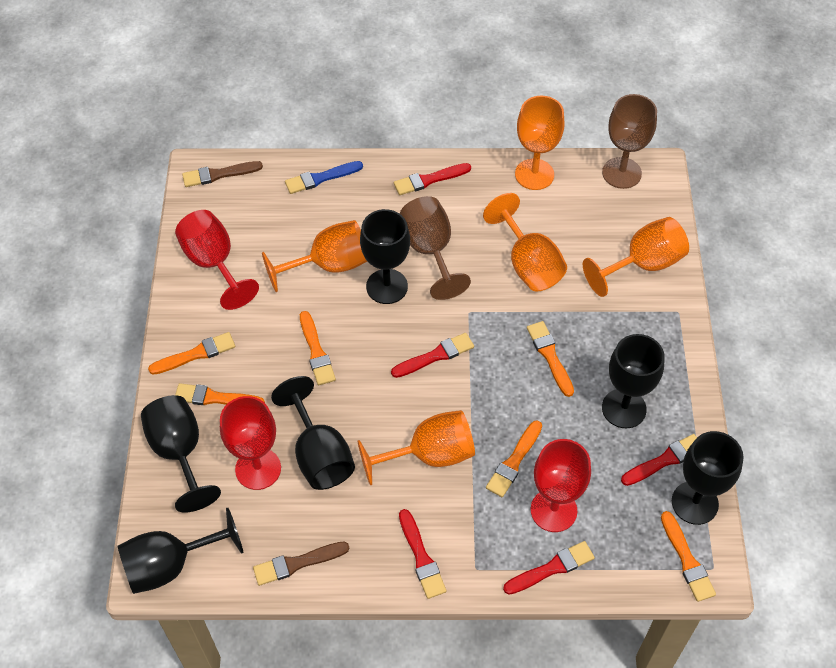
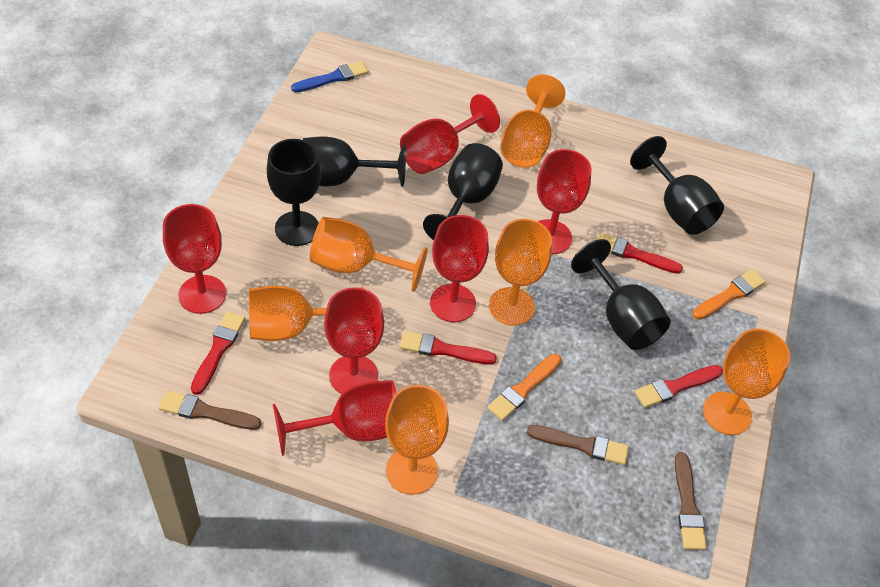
black goblet: 6 -> 5
brown brush: 2 -> 3
brown goblet: 2 -> 0
orange brush: 6 -> 2
orange goblet: 5 -> 6
red brush: 5 -> 4
red goblet: 3 -> 6

